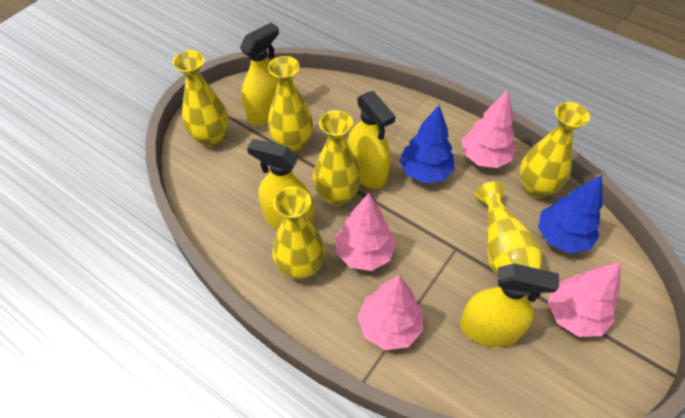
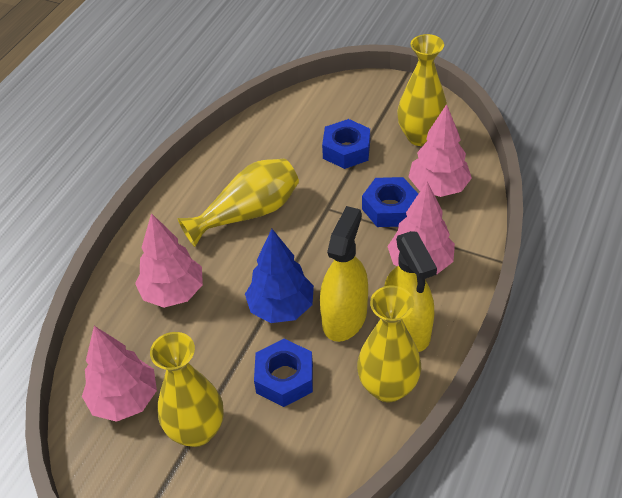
blue nut: 0 -> 3
blue tree: 2 -> 1
yellow spray bottle: 4 -> 2
yellow vase: 6 -> 4

